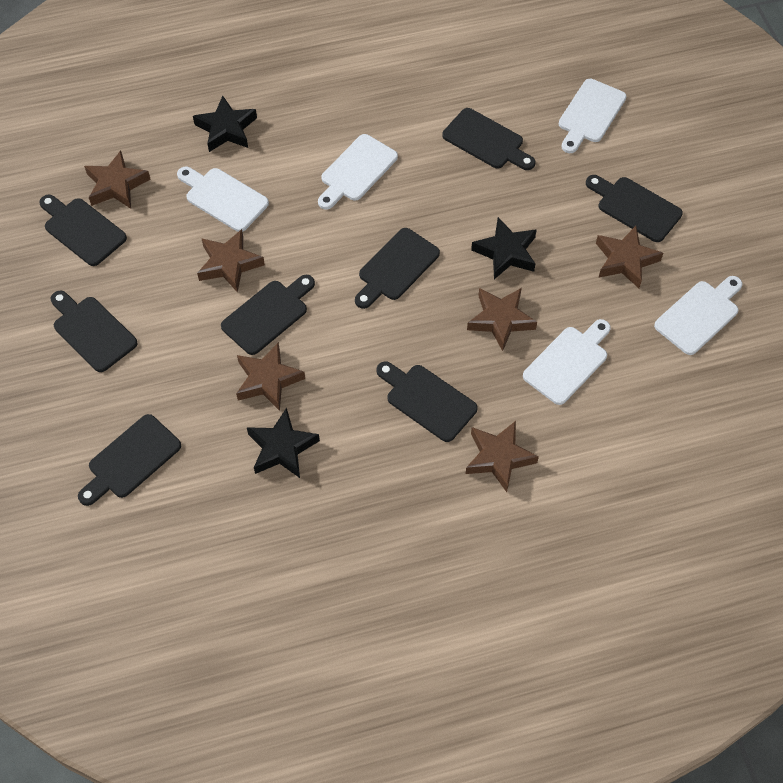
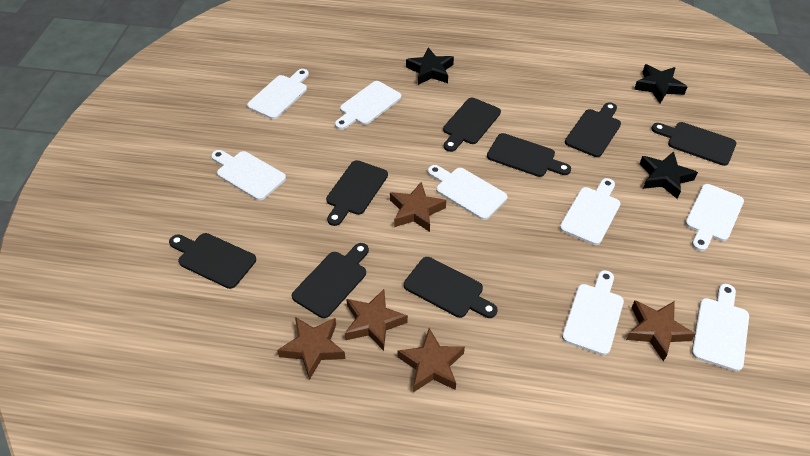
brown star: 6 -> 5
white cutting board: 5 -> 8

